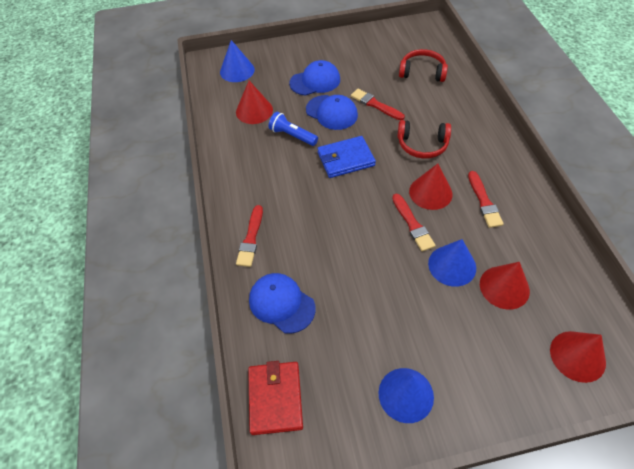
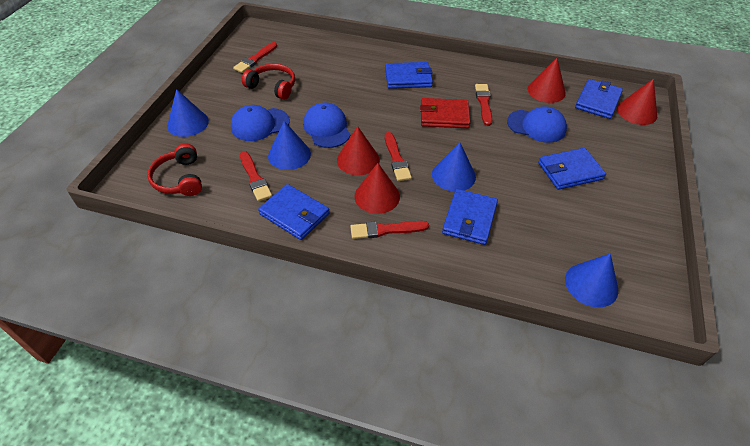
blue cone: 3 -> 4
blue flashlight: 1 -> 0
blue wallet: 1 -> 5
red brush: 4 -> 5

